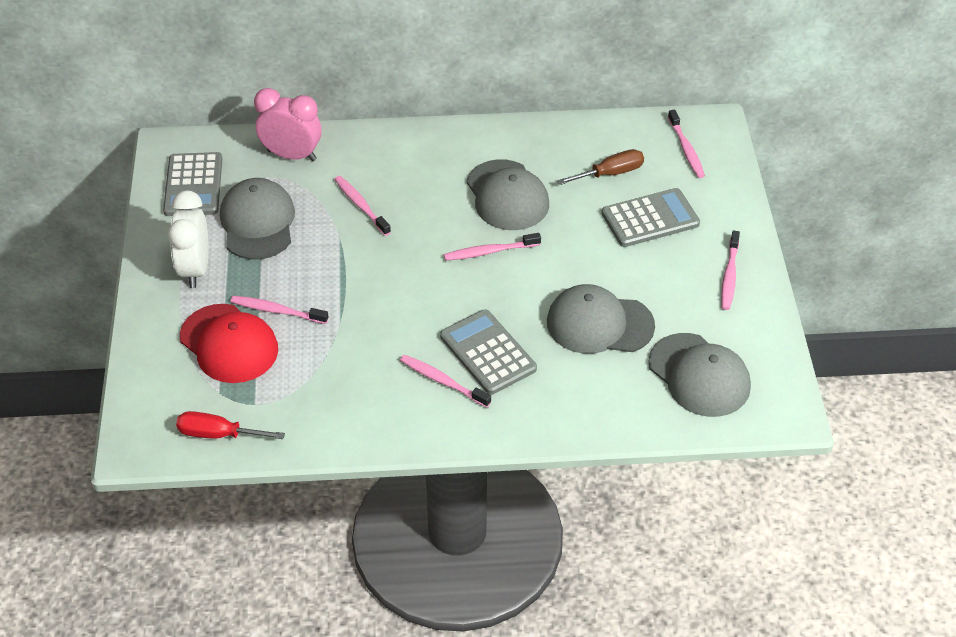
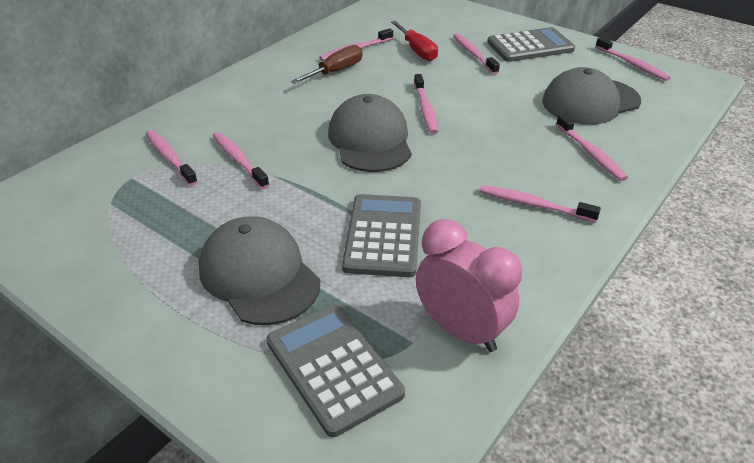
grey cap: 4 -> 3
pink toothbrush: 6 -> 8
red cap: 1 -> 0
white clock: 1 -> 0

